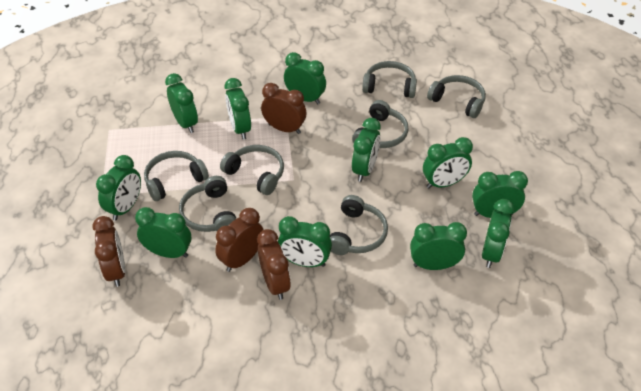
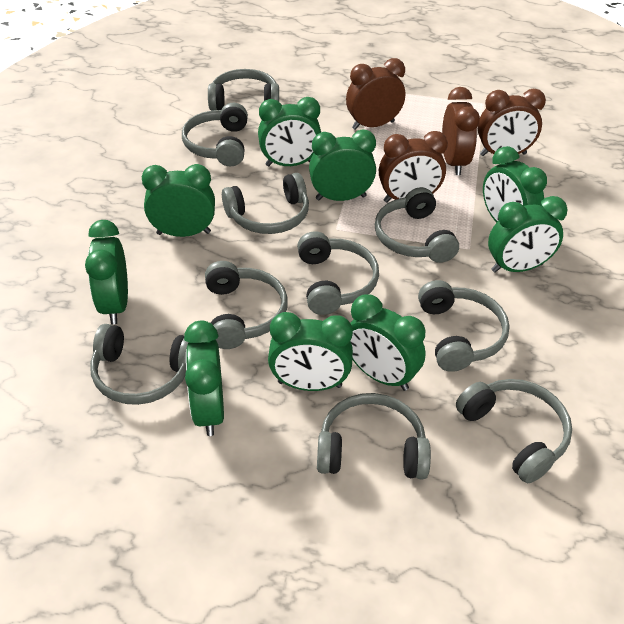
green clock: 11 -> 9
grey headphones: 7 -> 10

